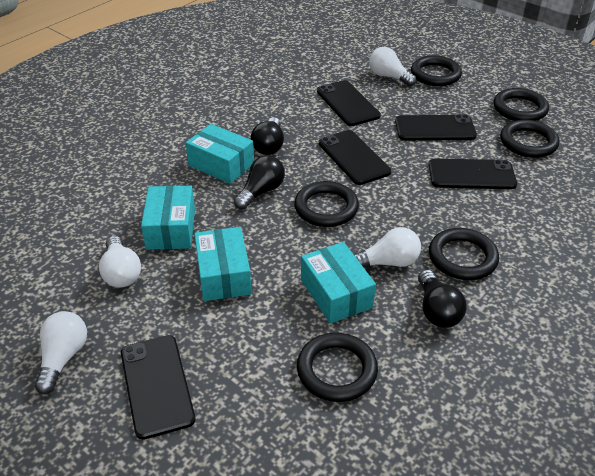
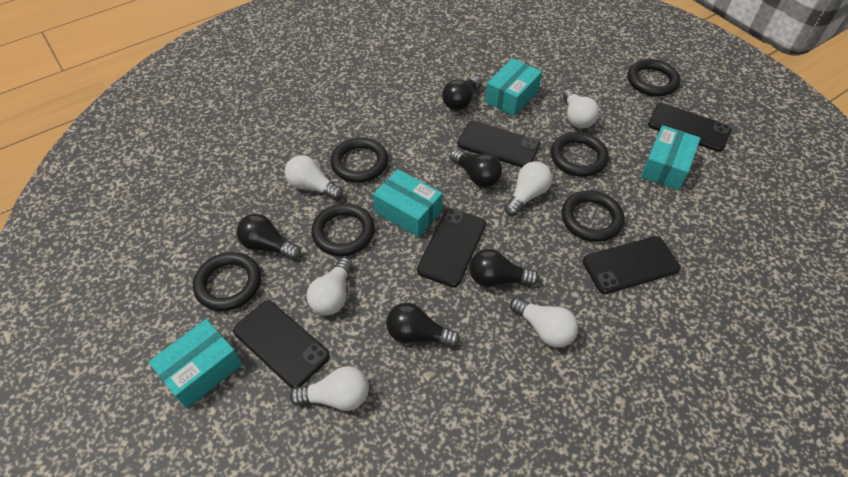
black light bulb: 3 -> 5
white light bulb: 4 -> 6

